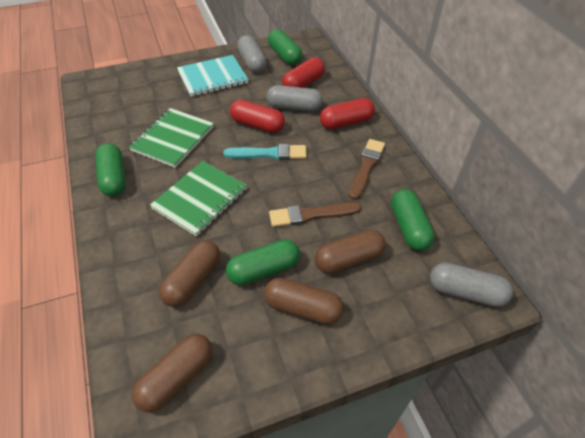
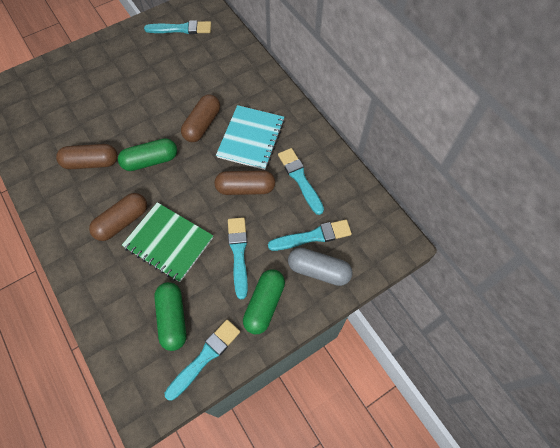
brown brush: 2 -> 0
green capsule: 4 -> 3
green notebook: 2 -> 1
grey capsule: 3 -> 1
red capsule: 3 -> 0
turquoise brush: 1 -> 5

